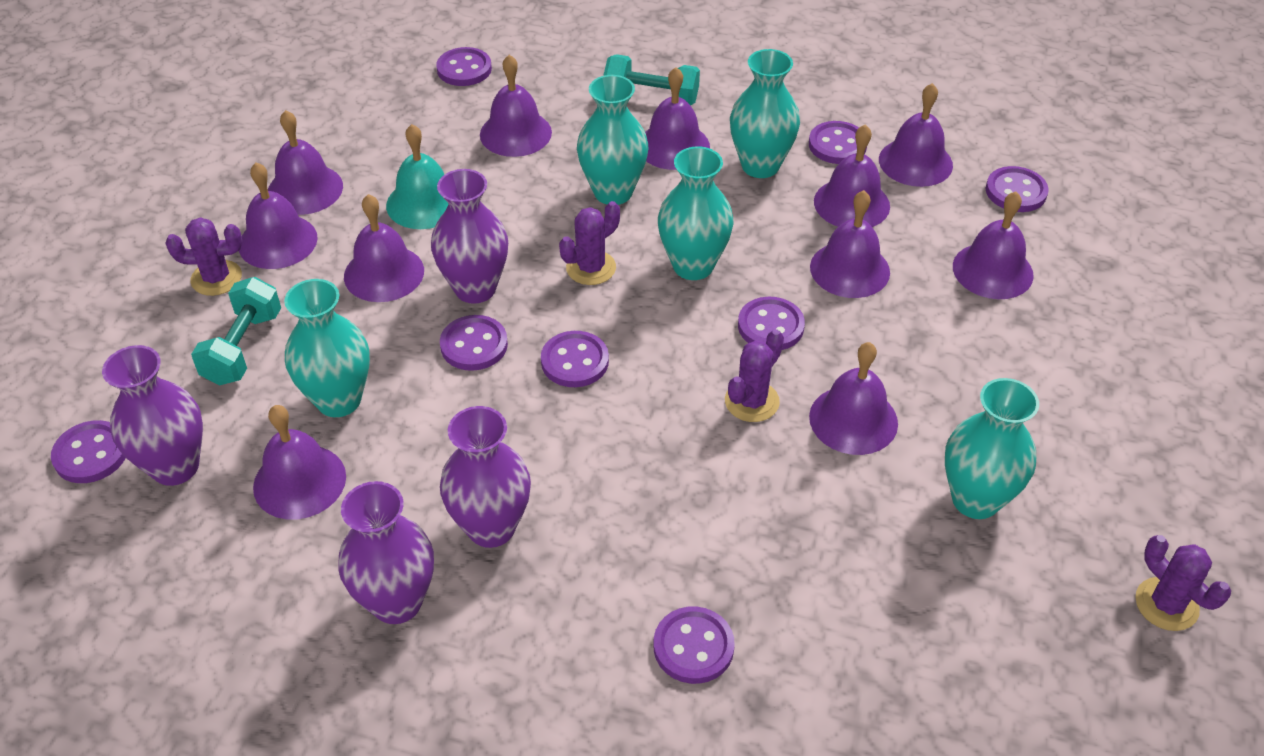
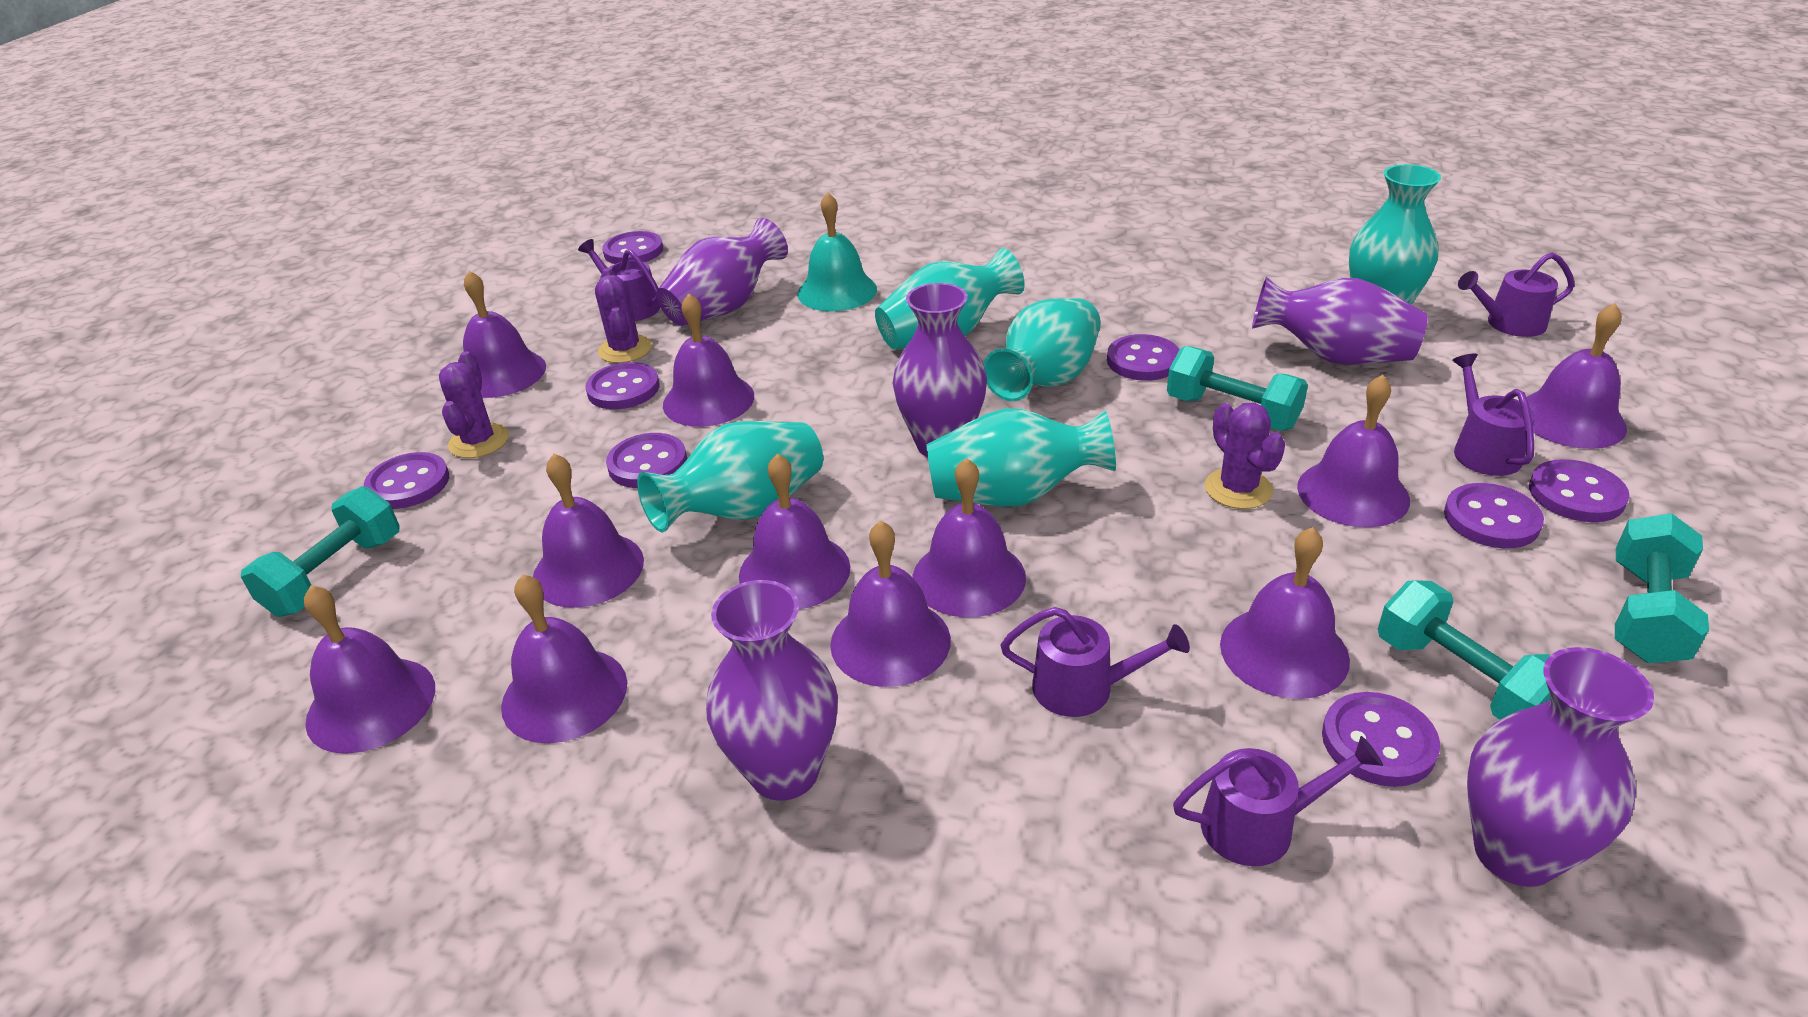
purple cactus: 4 -> 3
purple vase: 4 -> 5
purple watering can: 0 -> 5
turquoise dumbbell: 2 -> 4

